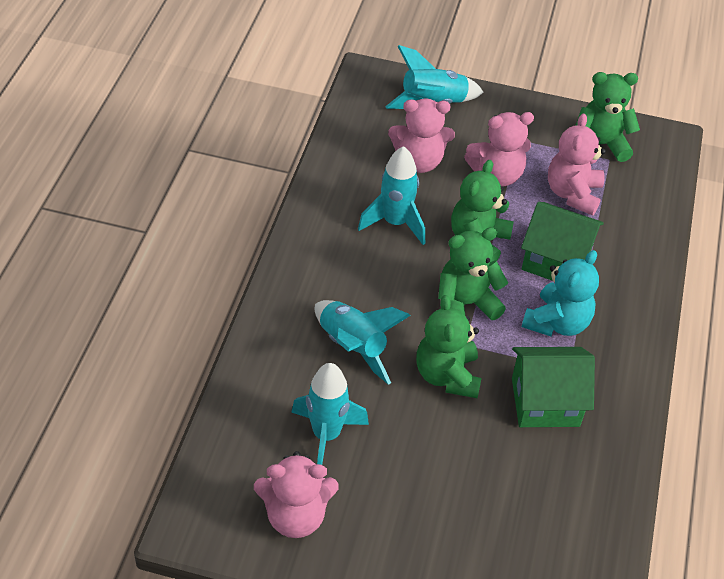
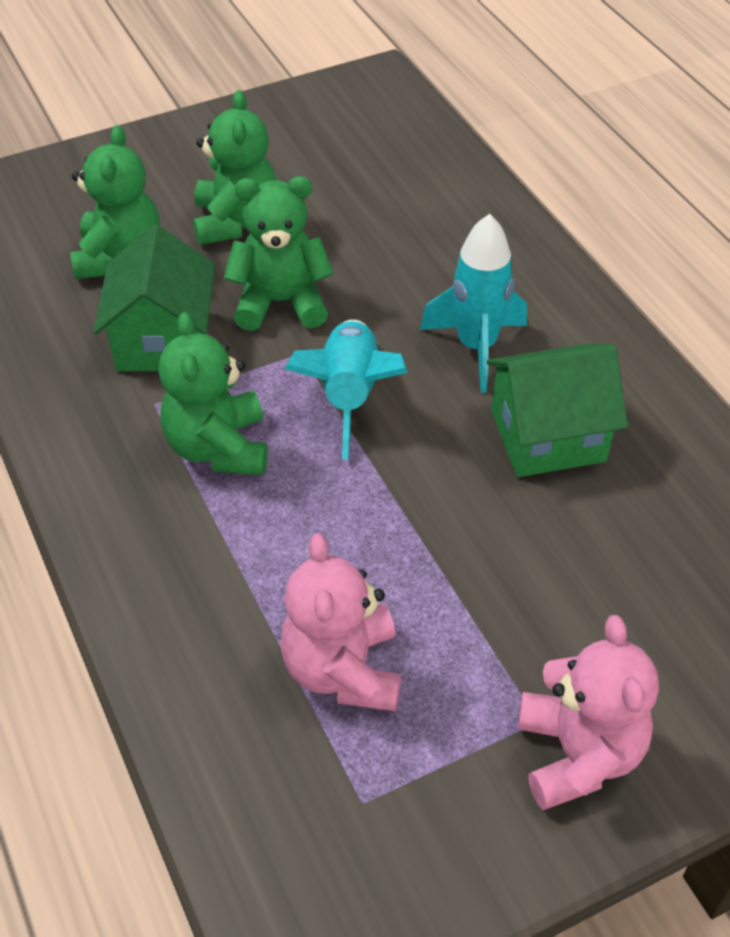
pink teddy bear: 4 -> 2
turquoise rocket: 4 -> 2
turquoise teddy bear: 1 -> 0

